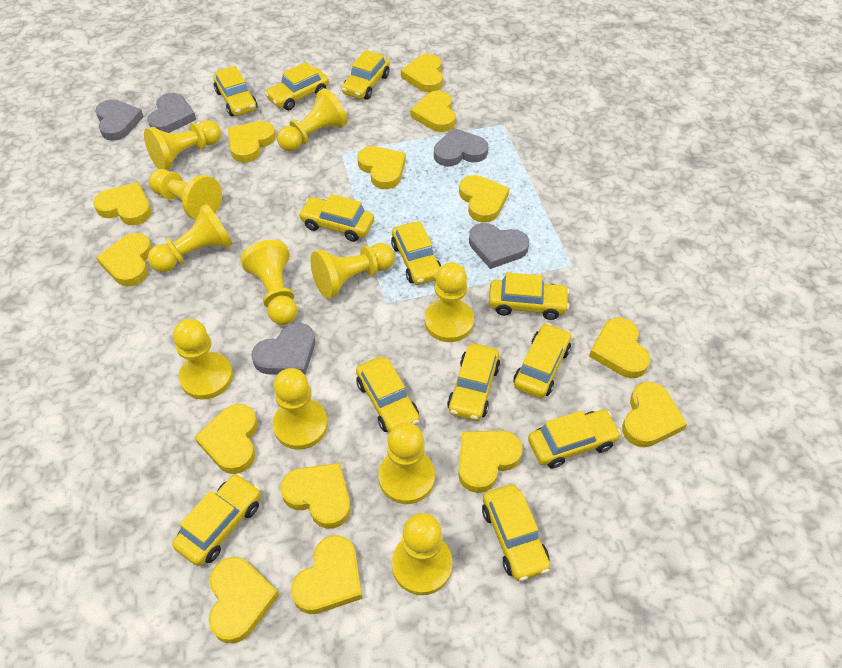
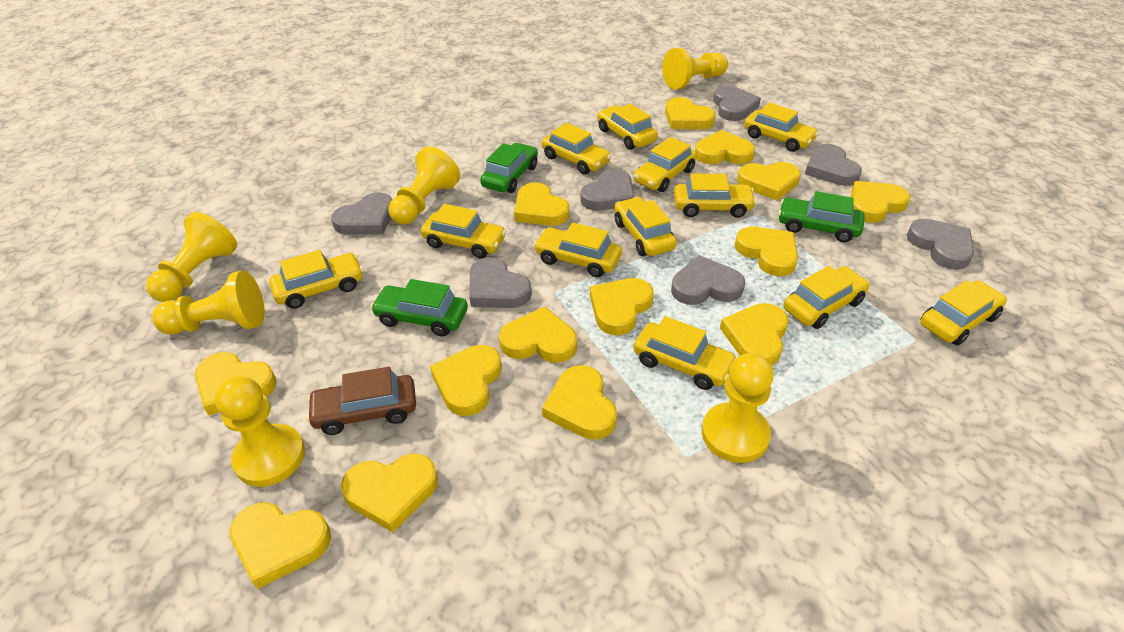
brown car: 0 -> 1
green car: 0 -> 3
grey heart: 5 -> 7
yellow pawn: 11 -> 6

